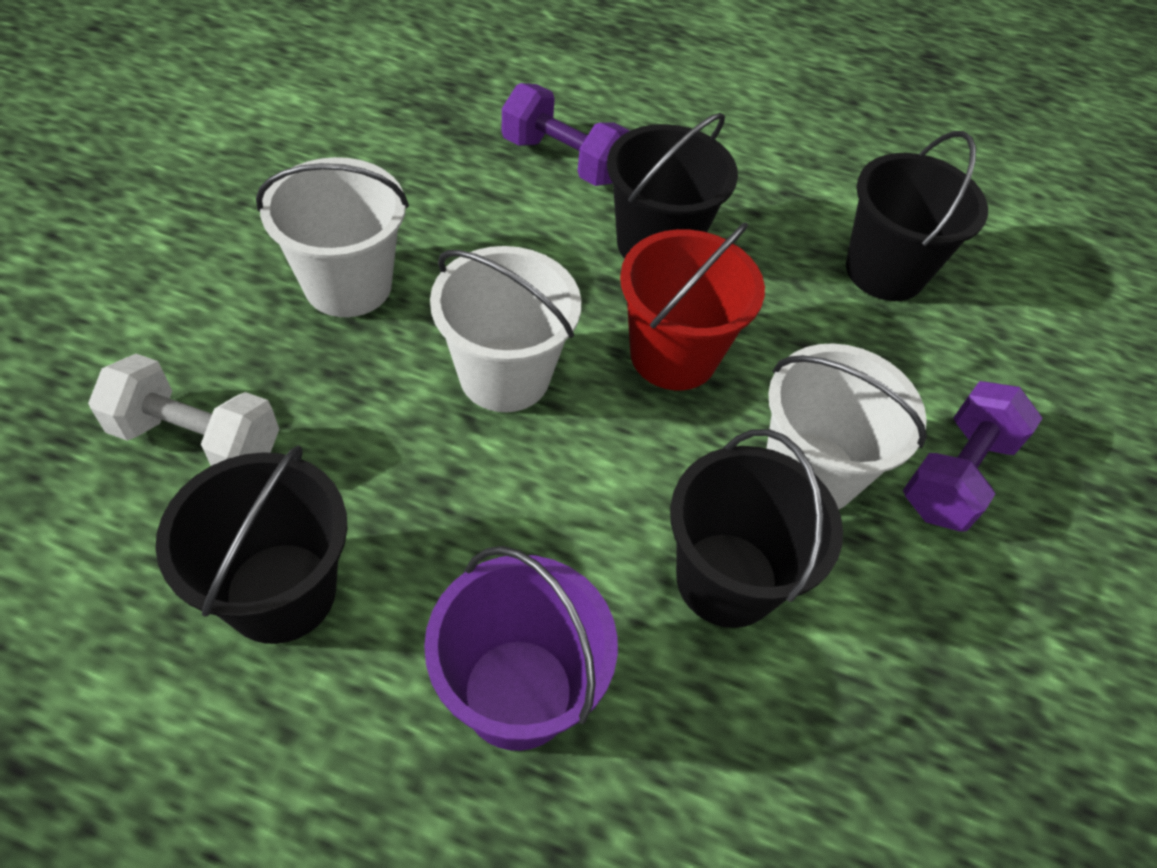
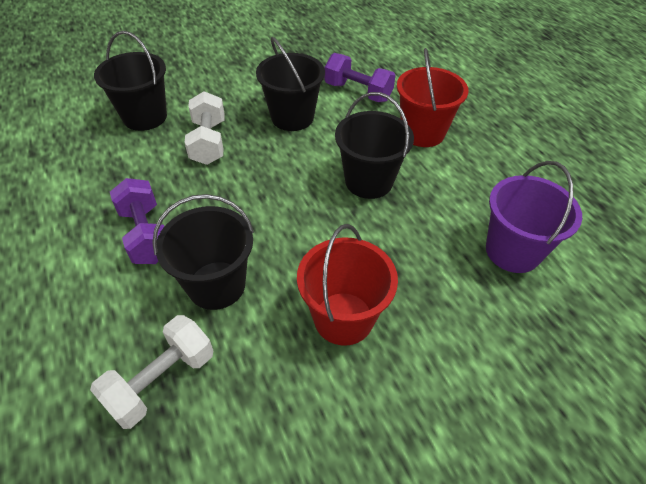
red bucket: 1 -> 2
white bucket: 3 -> 0
white dumbbell: 1 -> 2

